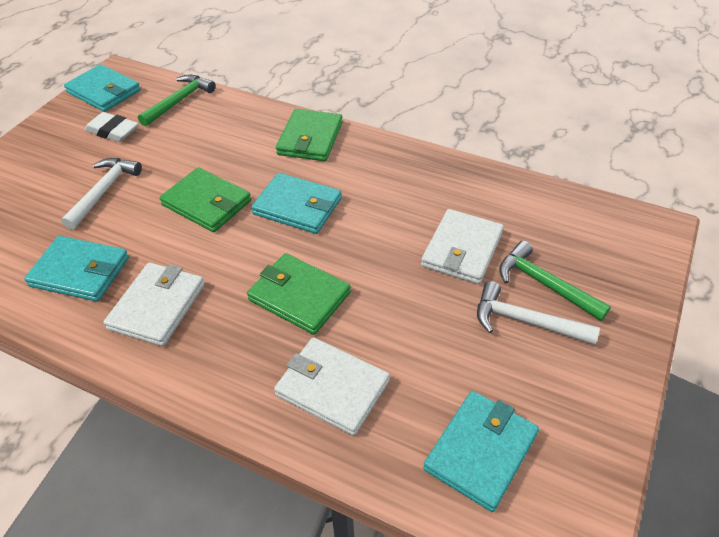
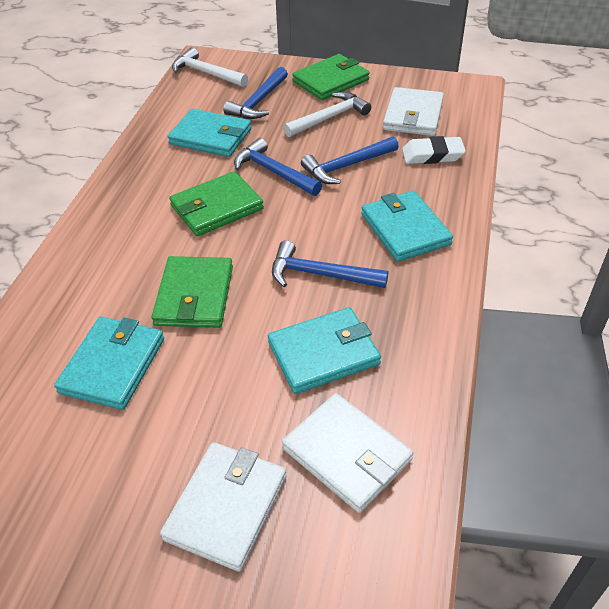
blue hammer: 0 -> 4
green hammer: 2 -> 0

